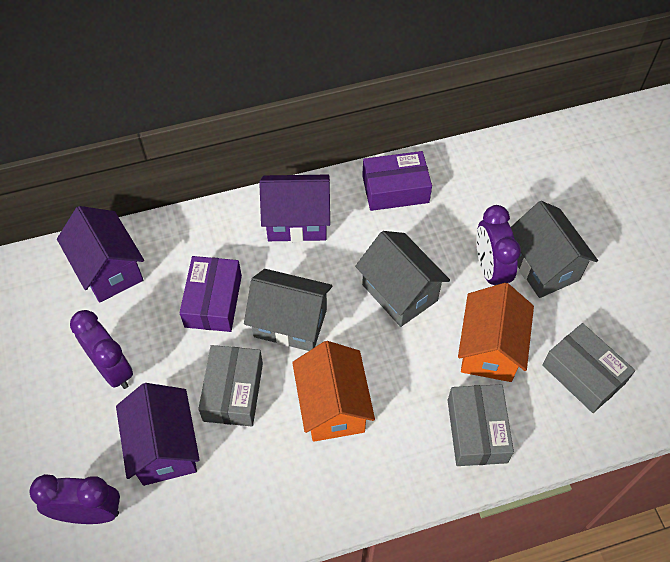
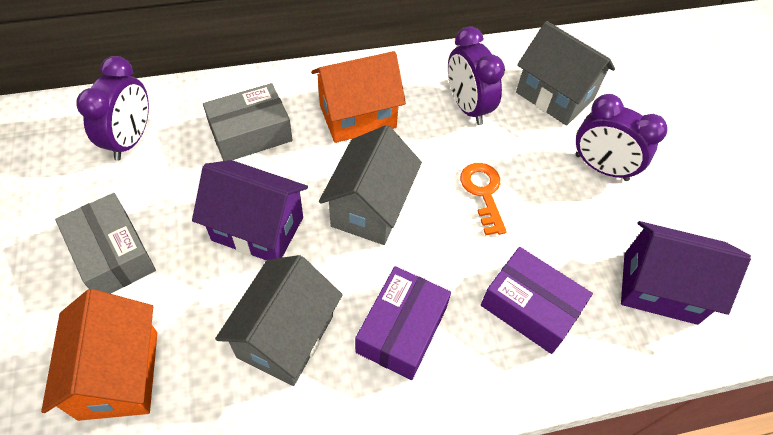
grey box: 3 -> 2
orange key: 0 -> 1
purple house: 3 -> 2

